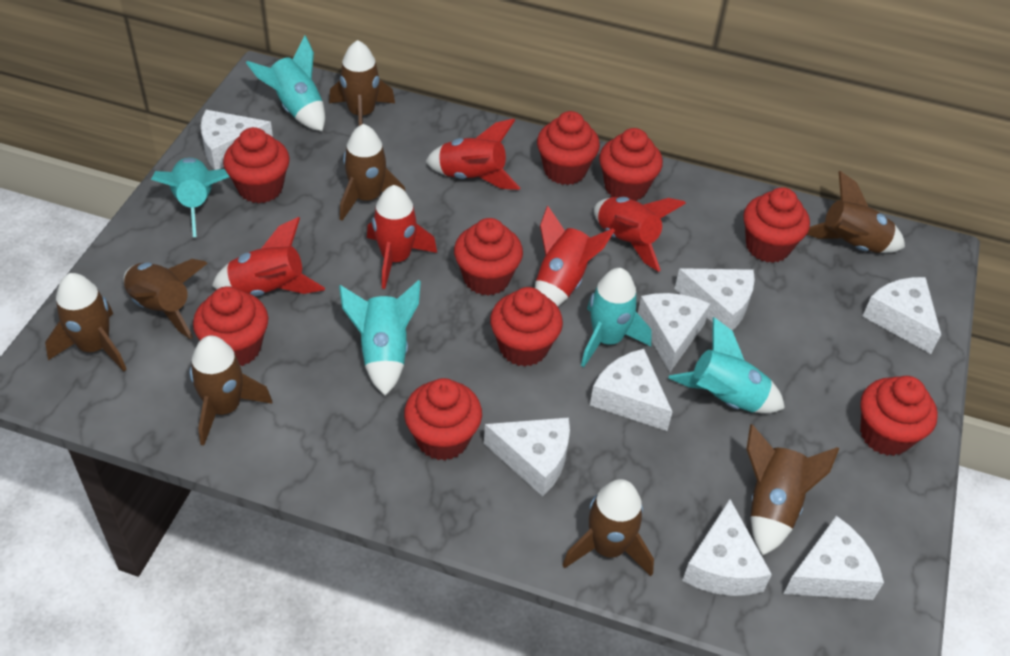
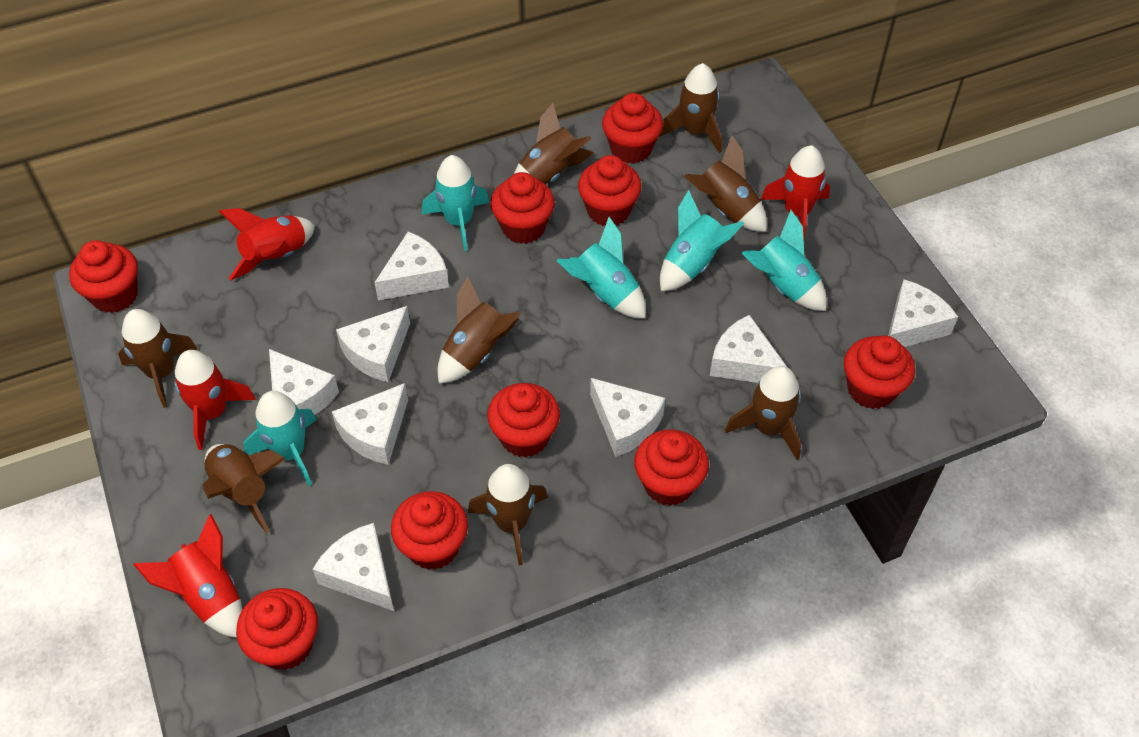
red rocket: 5 -> 4

